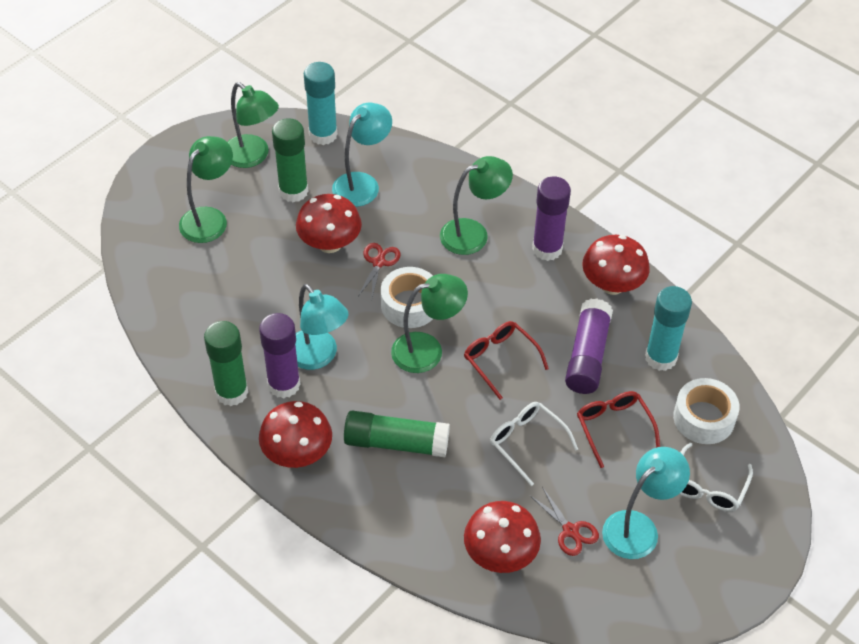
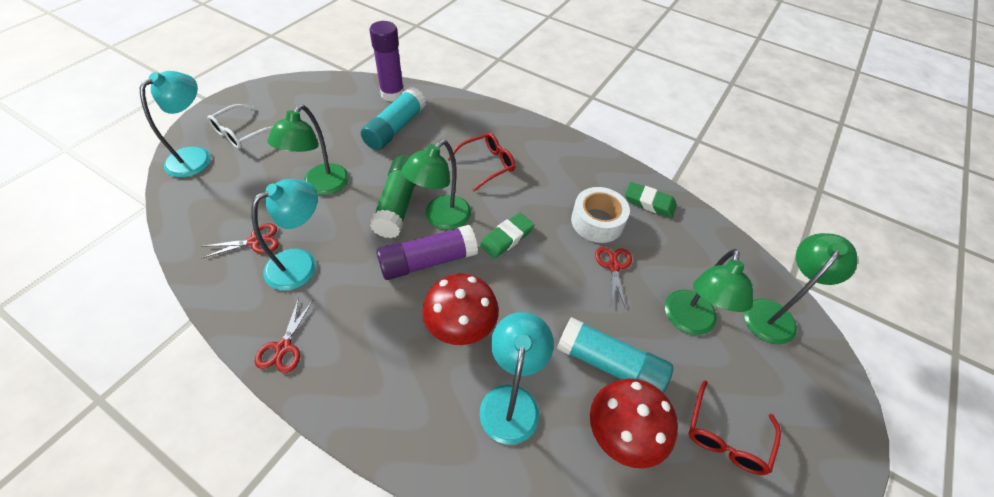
green eraser: 0 -> 2
green glue stick: 3 -> 1
purple glue stick: 3 -> 2
red mushroom: 4 -> 2
red scissors: 2 -> 3
white glasses: 2 -> 1
white tape: 2 -> 1

